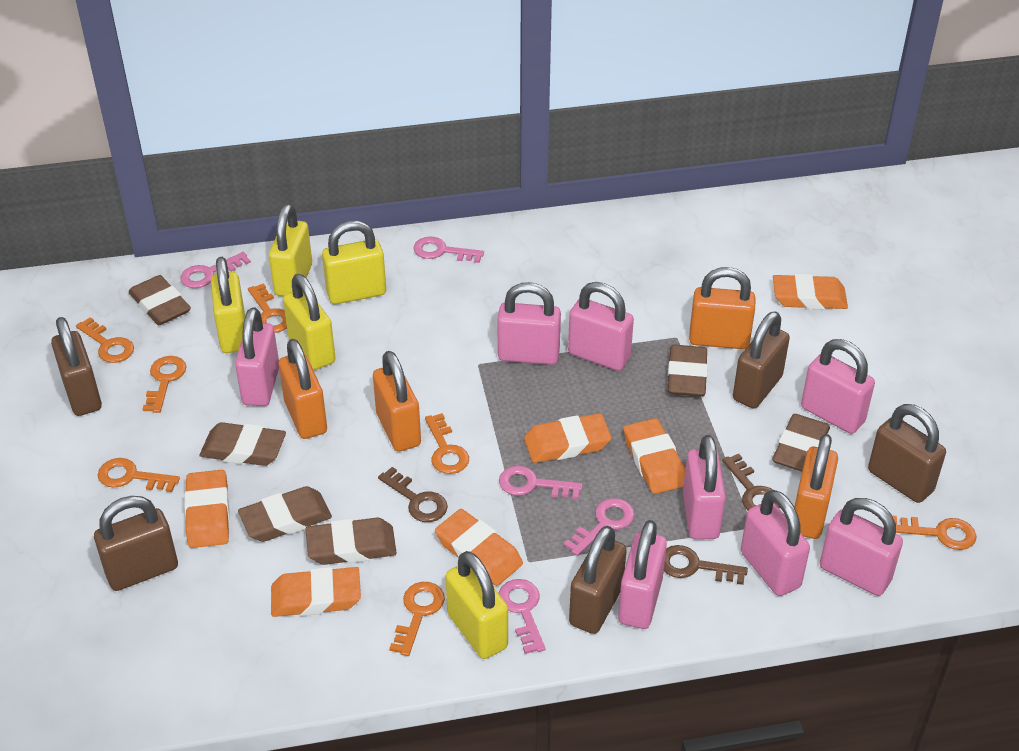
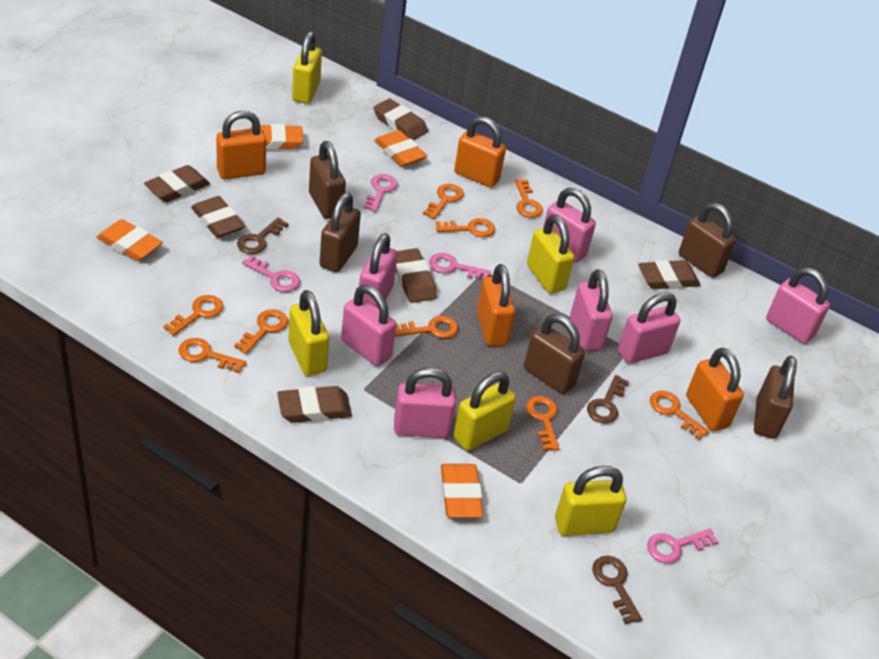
orange eraser: 6 -> 4
orange key: 7 -> 9
pink key: 5 -> 4
pink padlock: 8 -> 7

